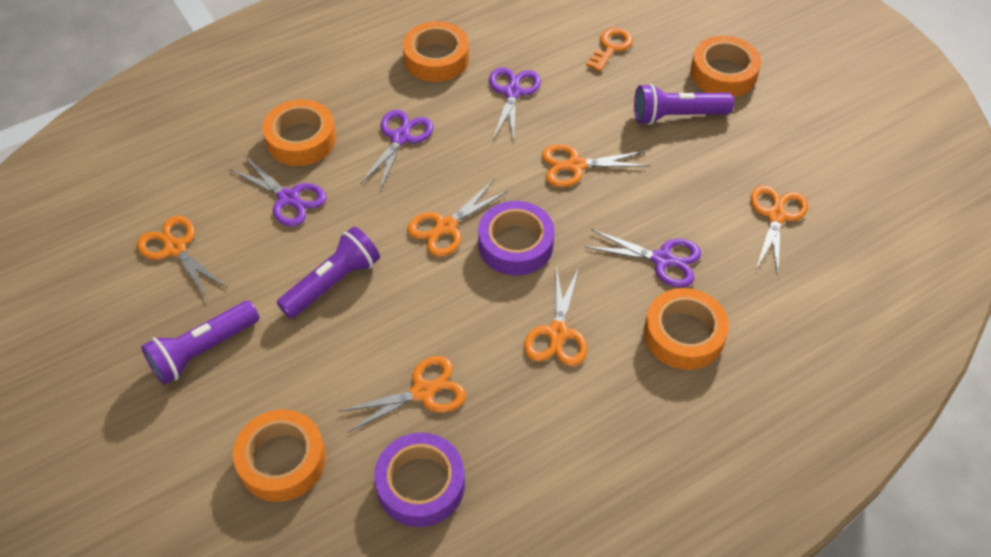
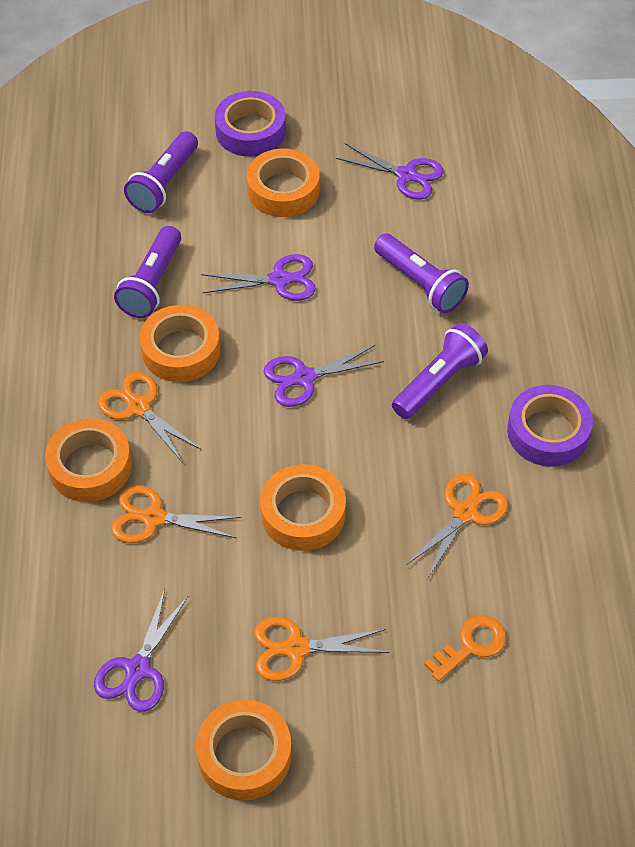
orange scissors: 6 -> 4
purple flashlight: 3 -> 4

